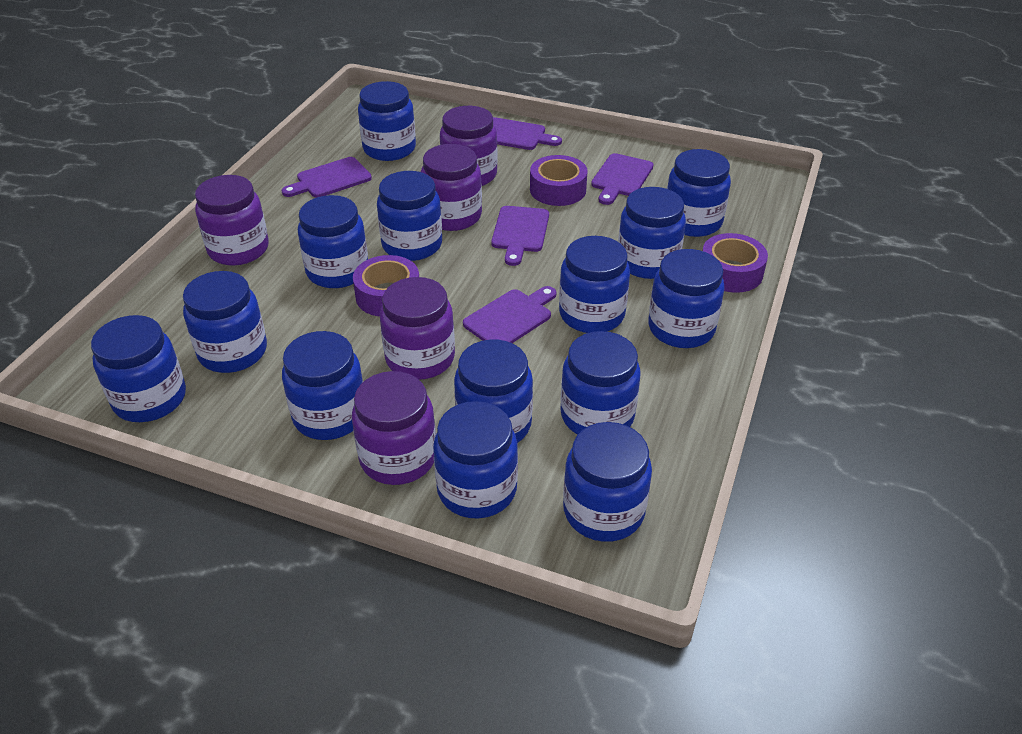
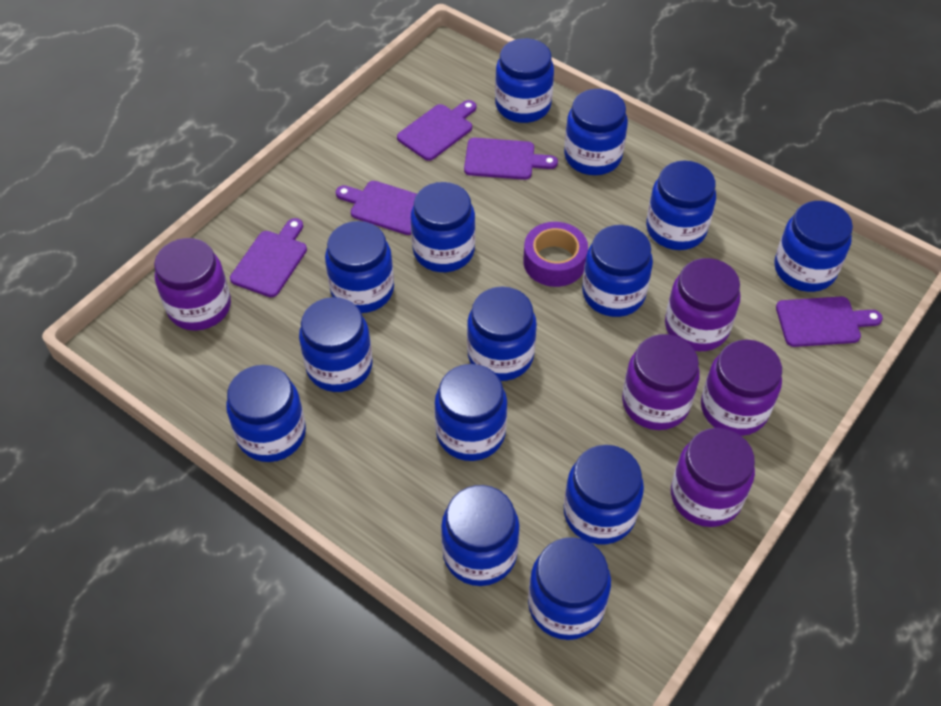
purple tape: 3 -> 1

